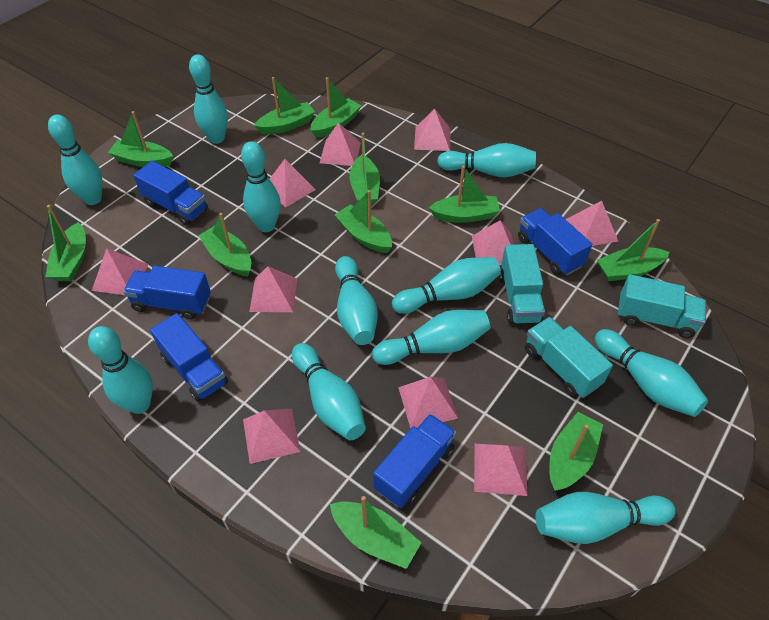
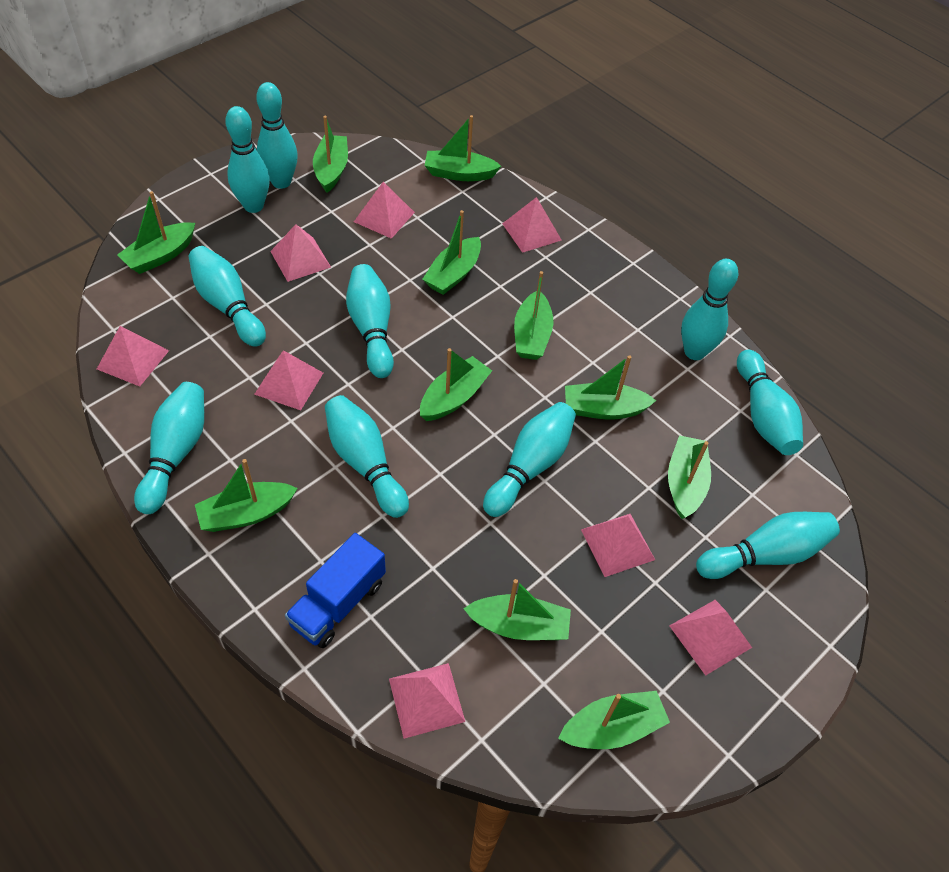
blue truck: 5 -> 1
pink pyramid: 10 -> 8
turquoise bowling pin: 11 -> 10
turquoise truck: 3 -> 0

